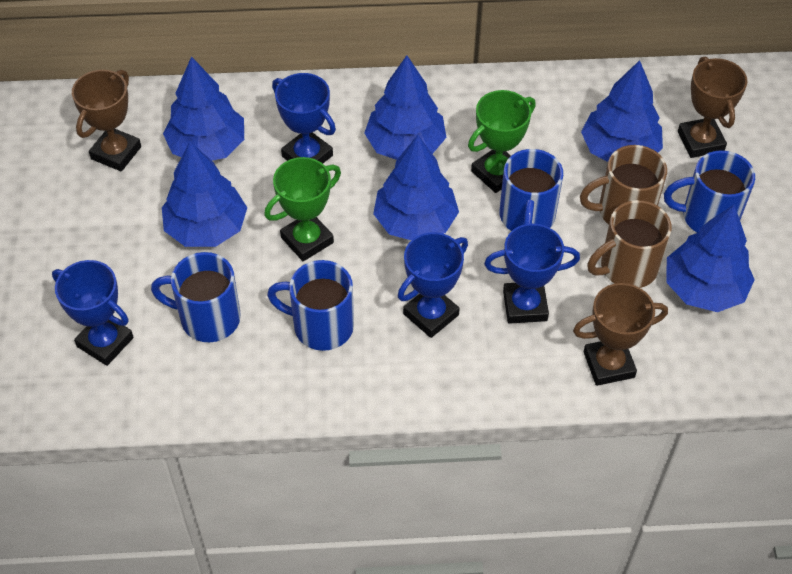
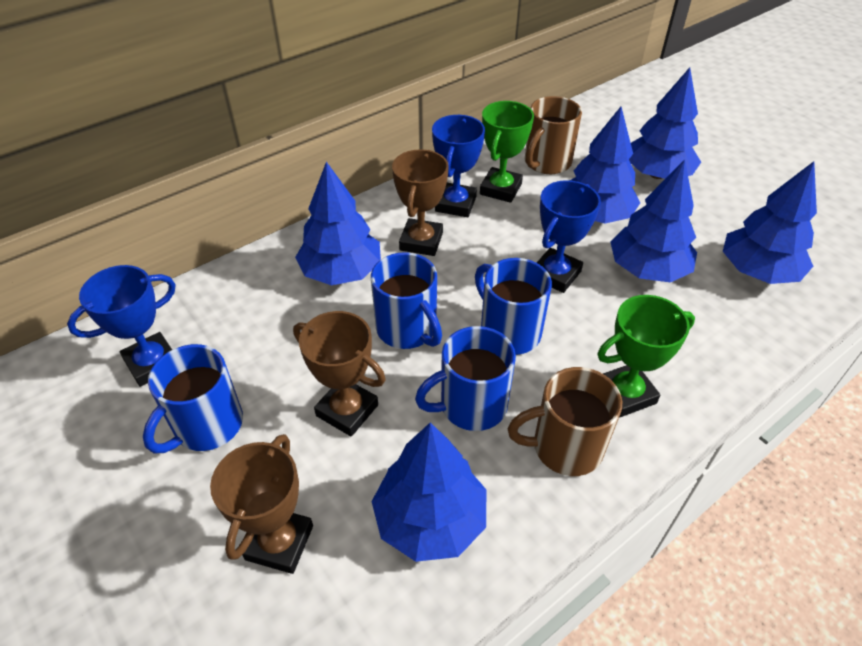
blue trophy: 4 -> 3

